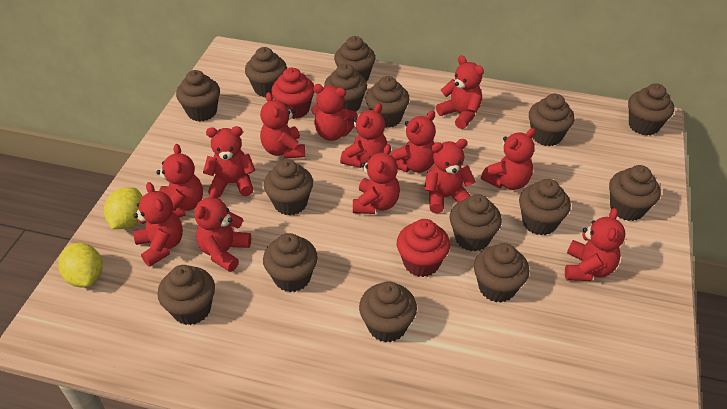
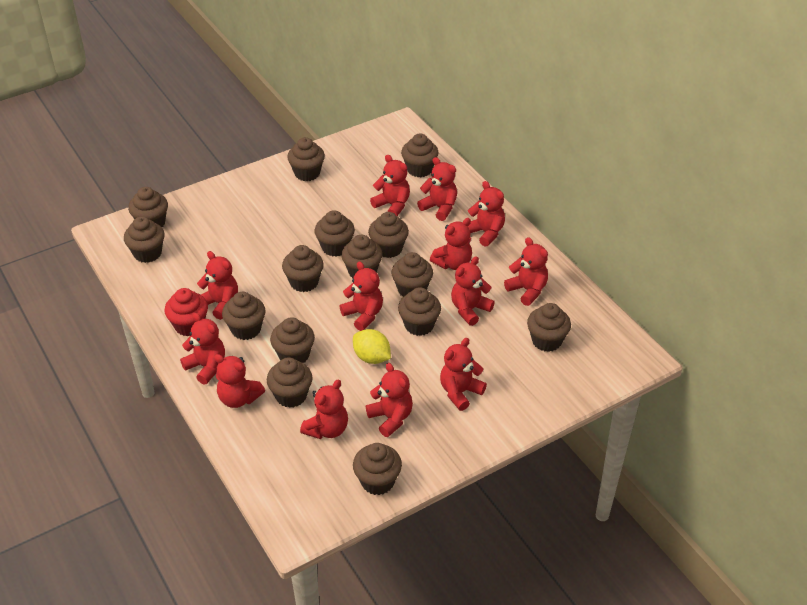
red cupcake: 2 -> 1
yellow lemon: 2 -> 1

